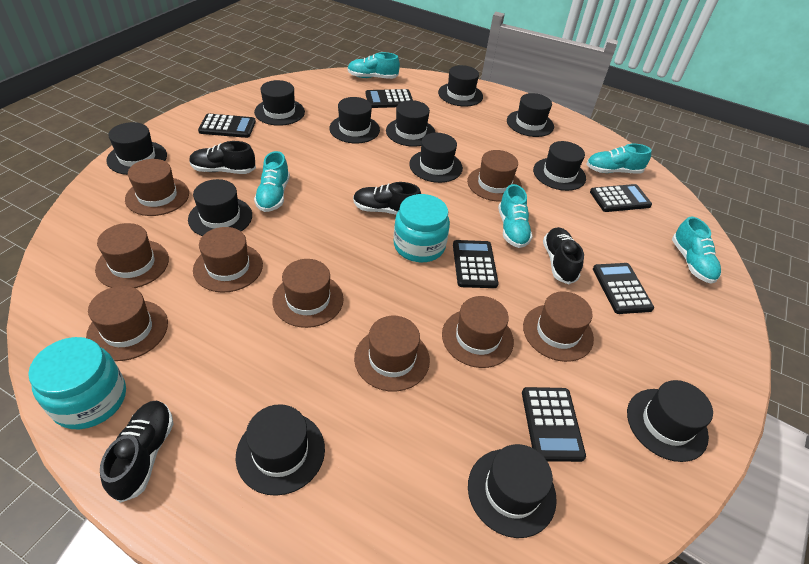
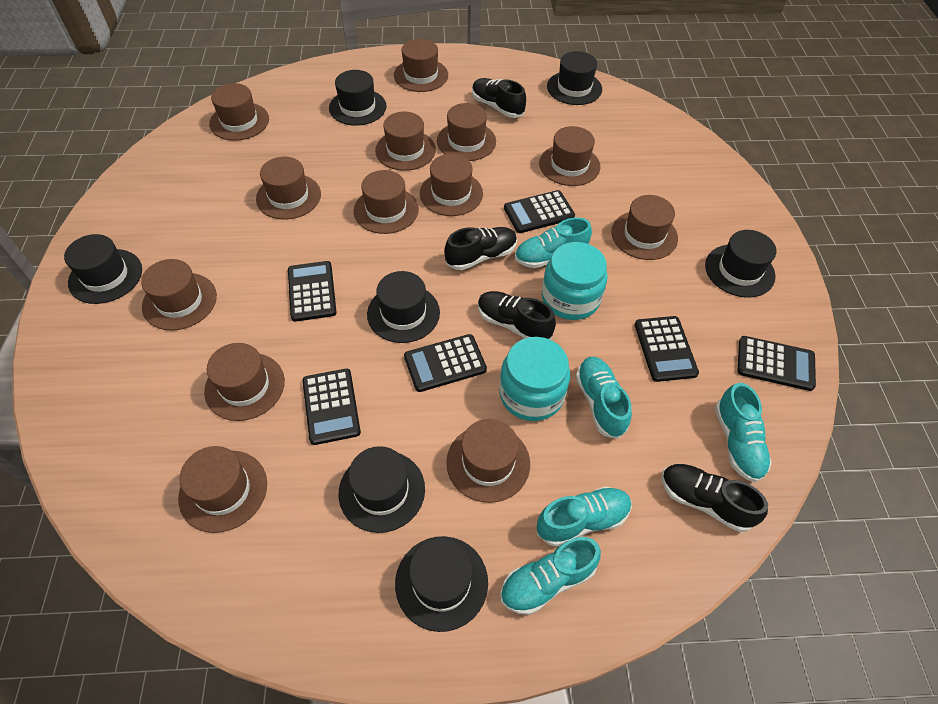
black hat: 12 -> 7
brown hat: 9 -> 13

